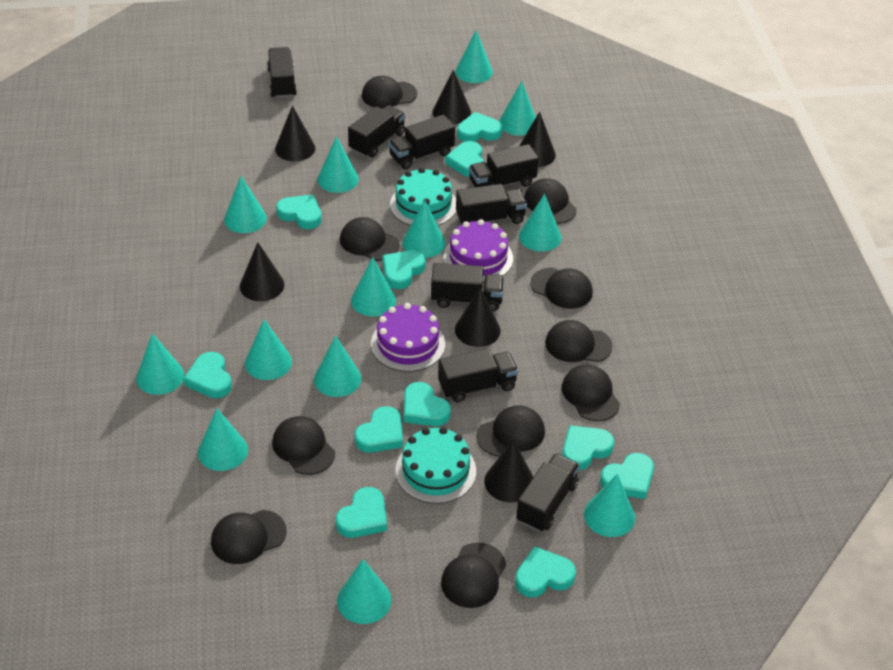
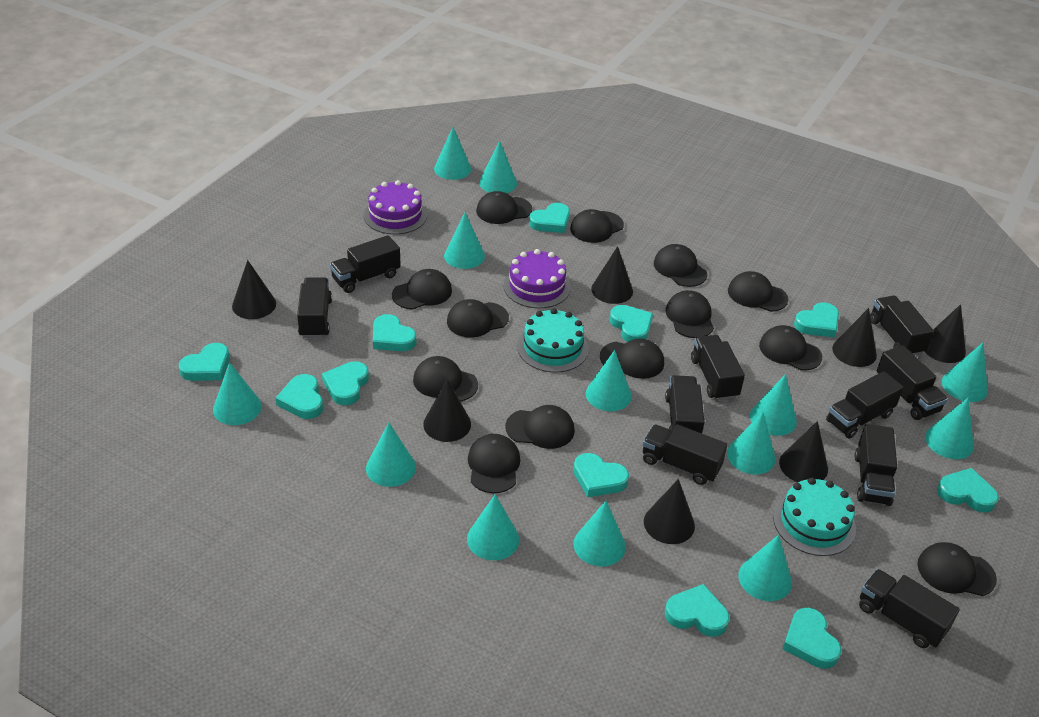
black cap: 10 -> 13
black cone: 6 -> 7
black truck: 8 -> 10

